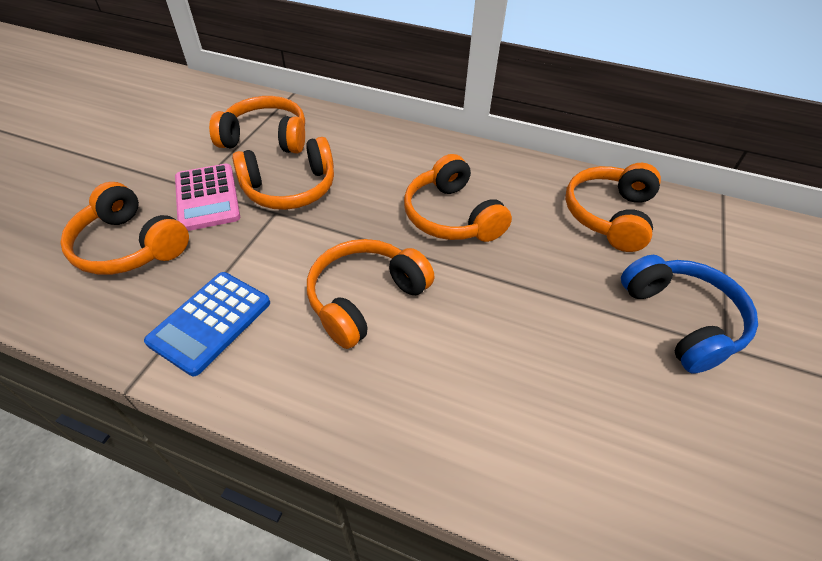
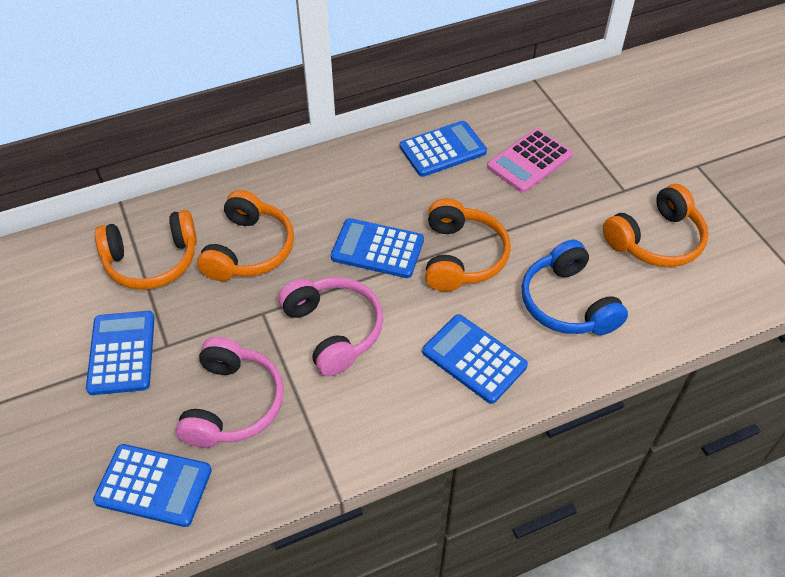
blue calculator: 1 -> 5
orange headphones: 6 -> 4
pink headphones: 0 -> 2

